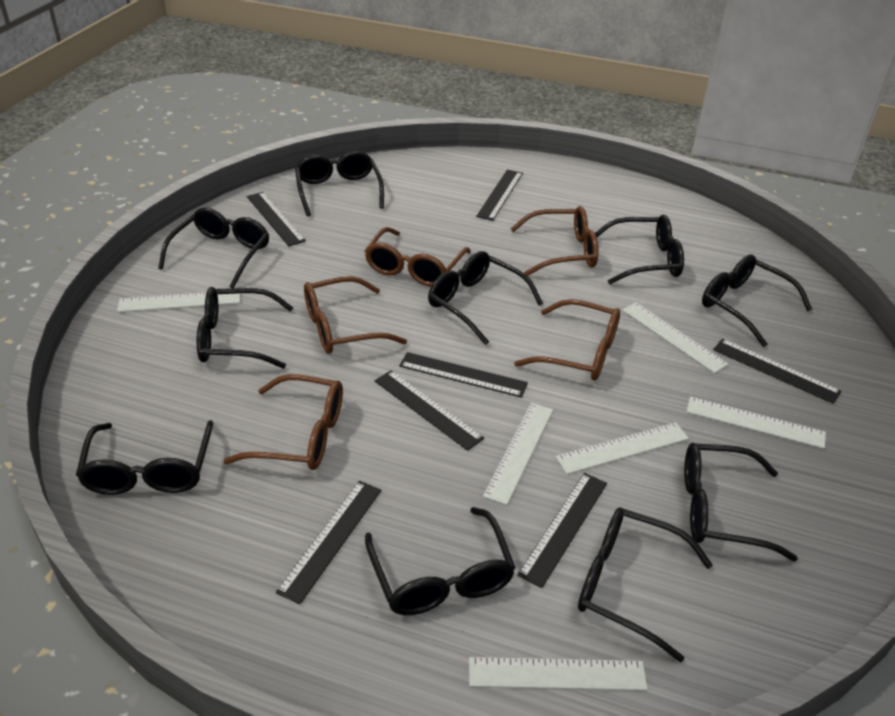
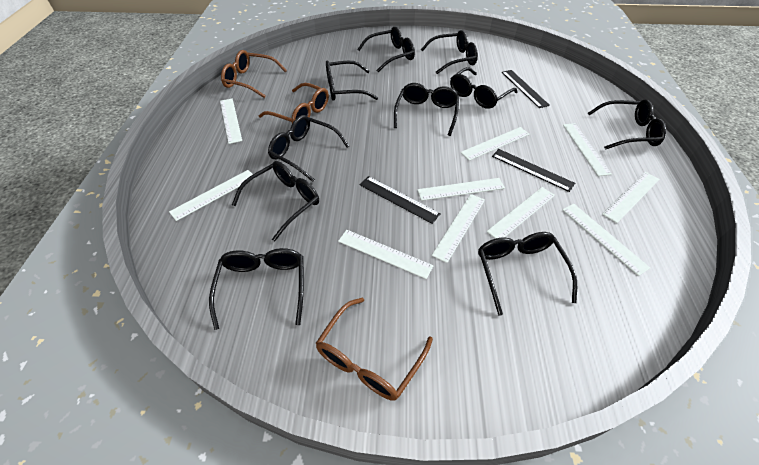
black ruler: 7 -> 3
brown glasses: 5 -> 3
white ruler: 6 -> 10

